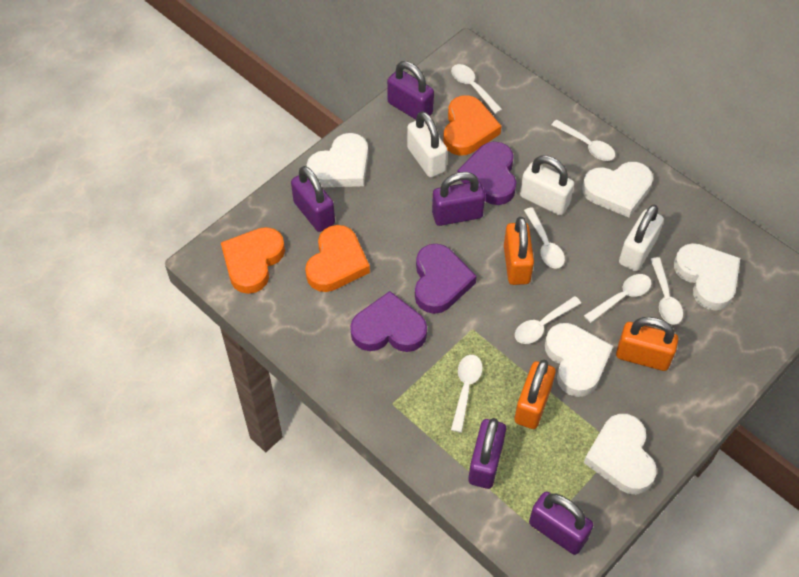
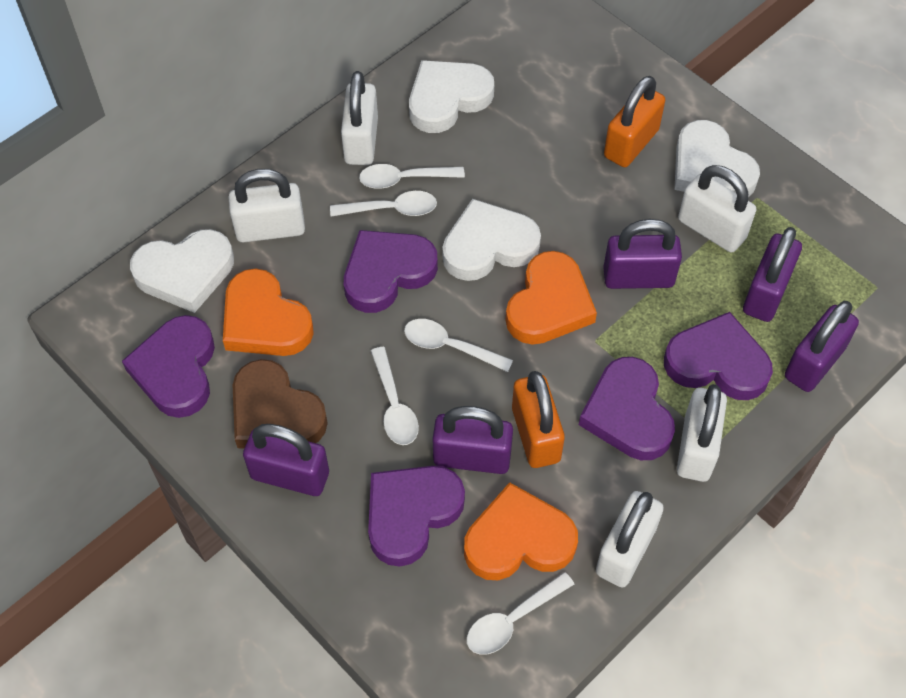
brown heart: 0 -> 1
orange padlock: 3 -> 2
purple heart: 3 -> 5
white heart: 5 -> 4
white padlock: 3 -> 5
white spoon: 7 -> 5

